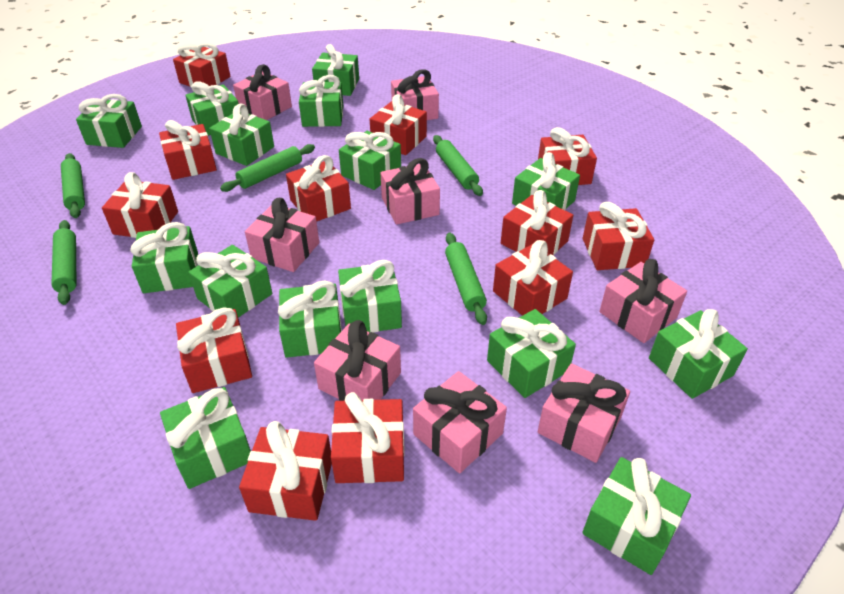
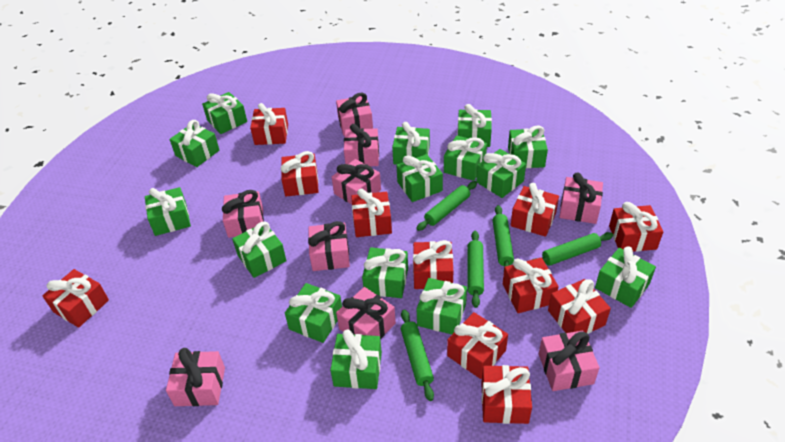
pink gift: 8 -> 9
red gift: 12 -> 11

